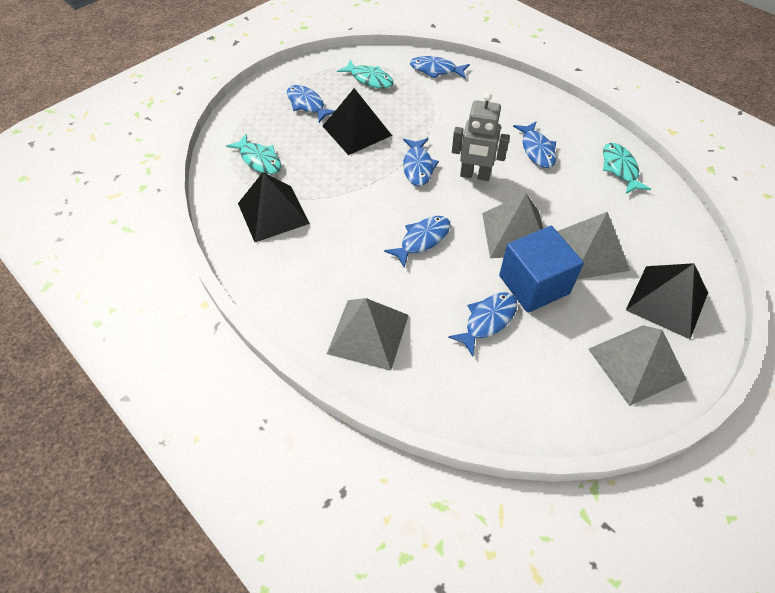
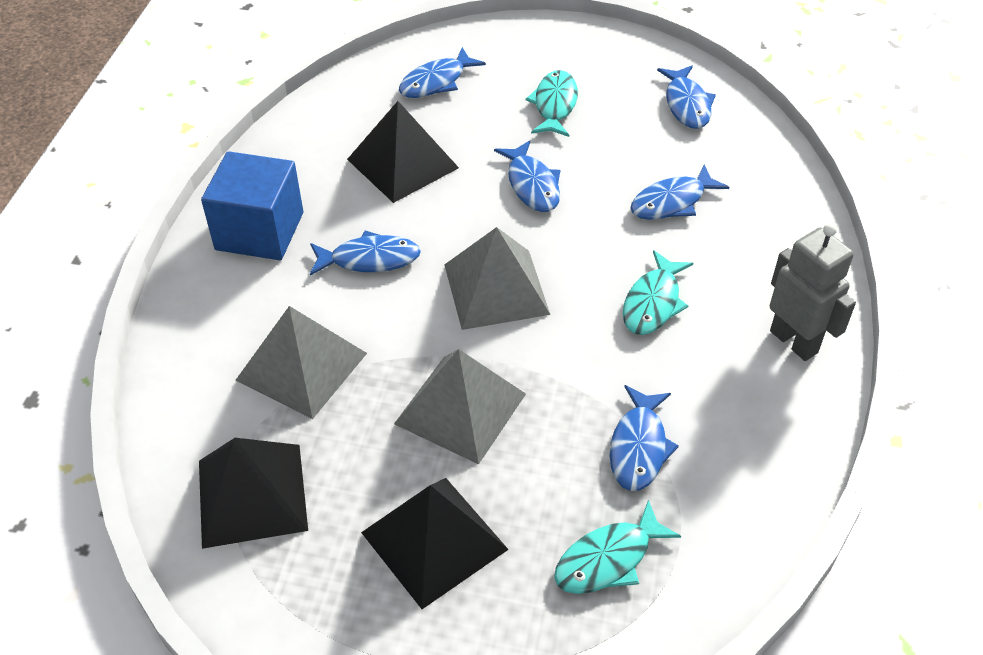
grey pyramid: 4 -> 3

